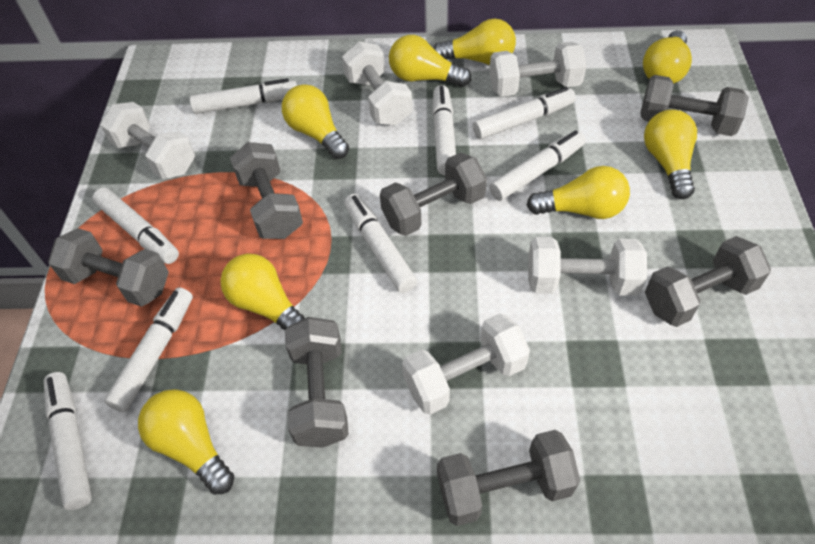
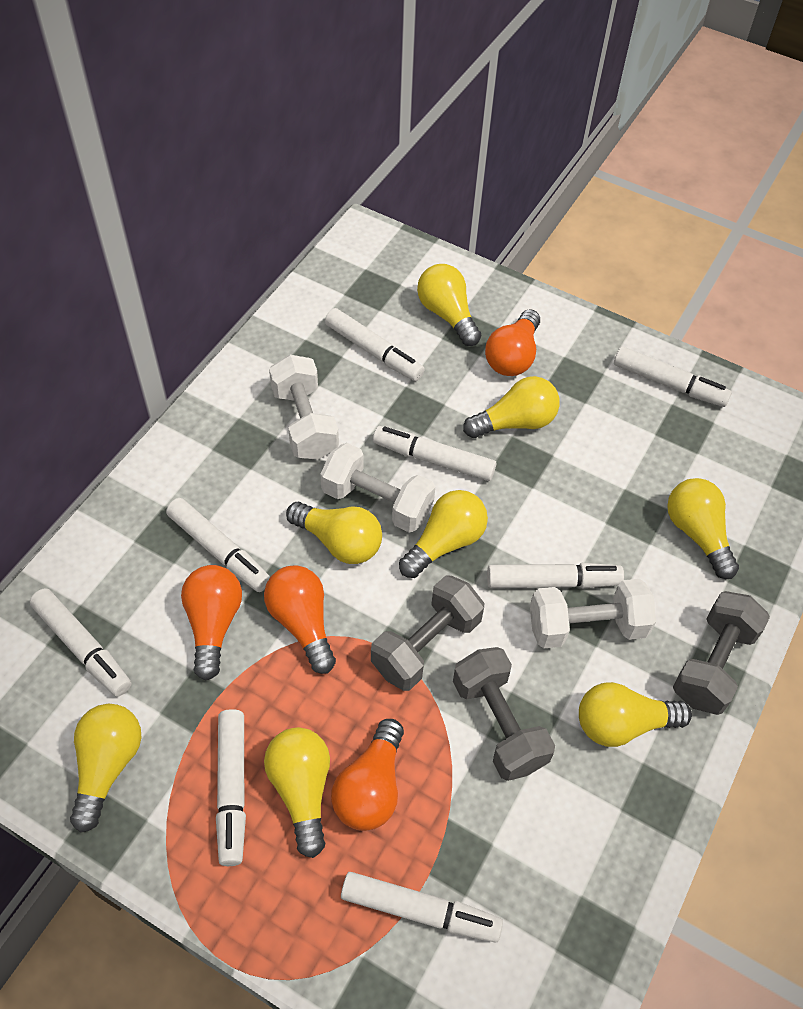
grey dumbbell: 7 -> 3
orange light bulb: 0 -> 4
white dumbbell: 5 -> 3

